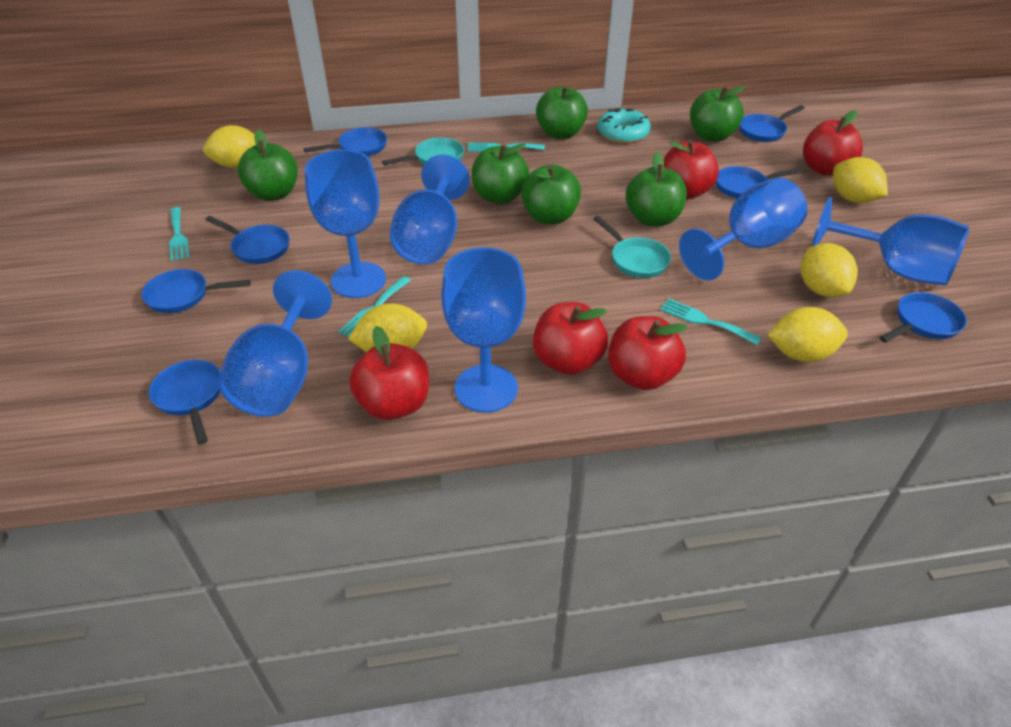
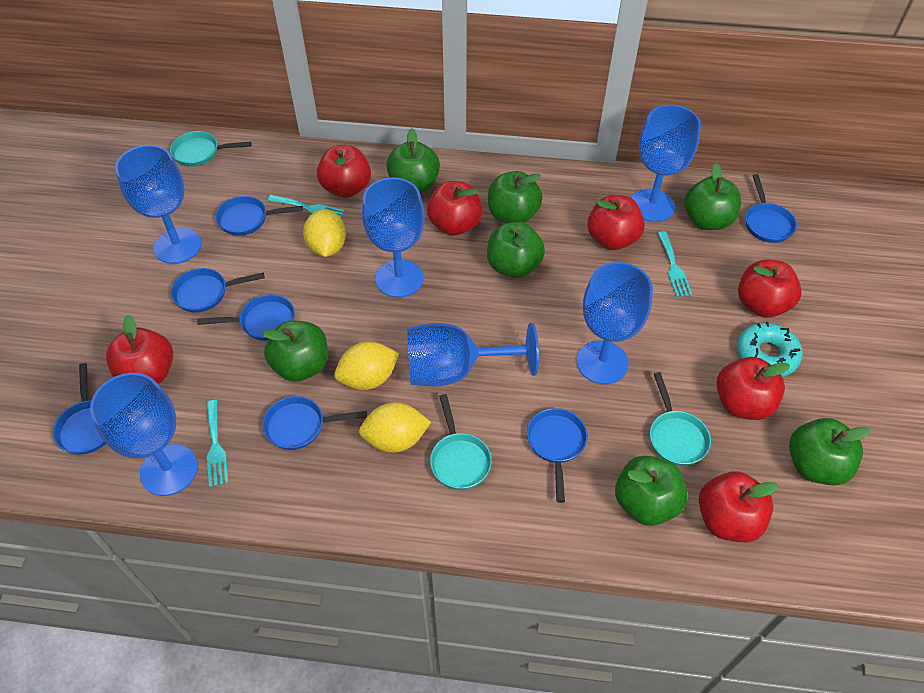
green apple: 6 -> 7
red apple: 5 -> 7
turquoise fork: 4 -> 3
turquoise pan: 2 -> 3
yellow lemon: 5 -> 3

